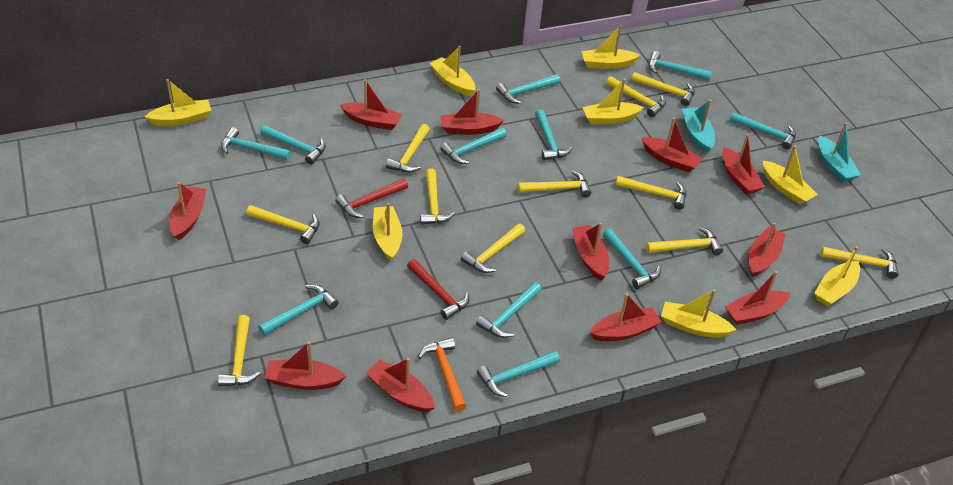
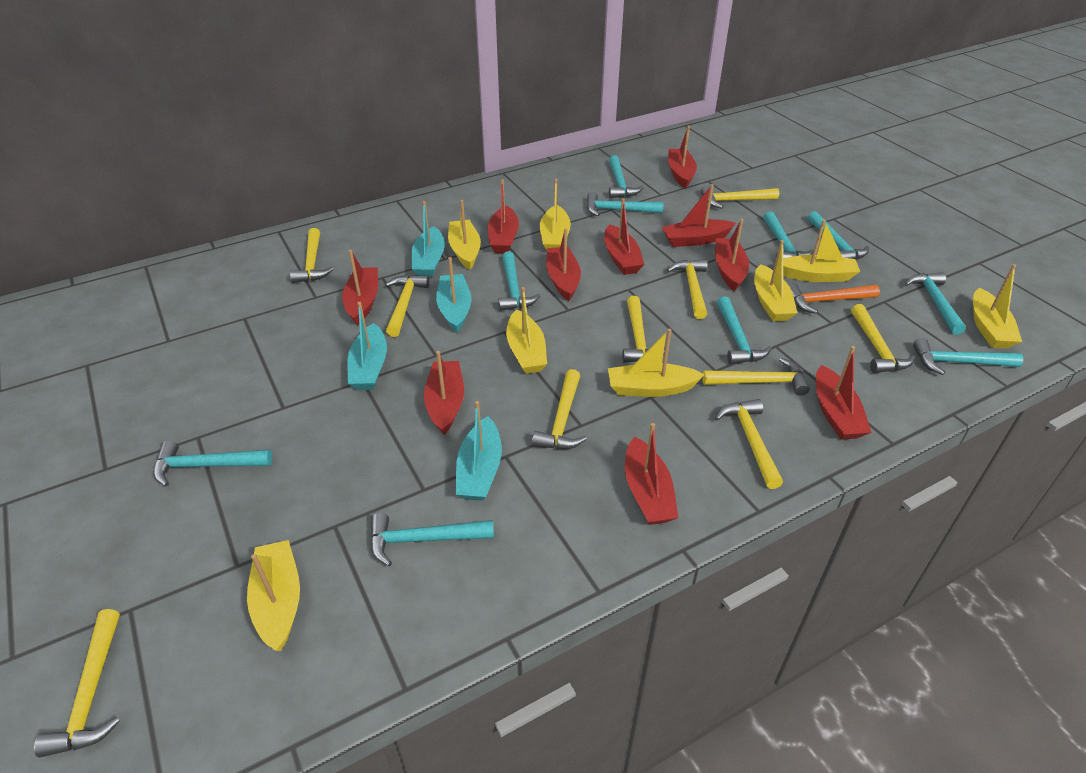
red boat: 11 -> 10
red hammer: 2 -> 0
turquoise boat: 2 -> 4
turquoise hammer: 11 -> 10
yellow hammer: 11 -> 10

